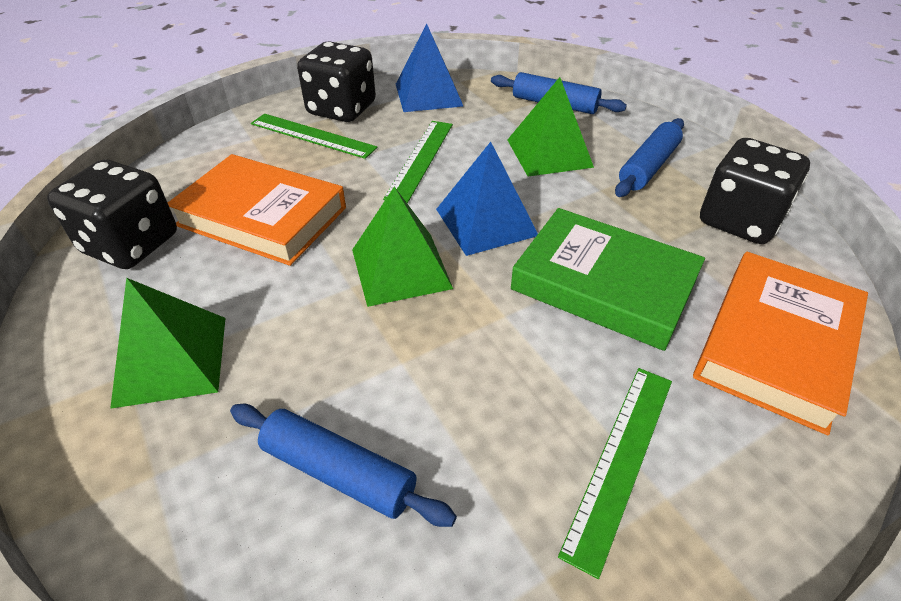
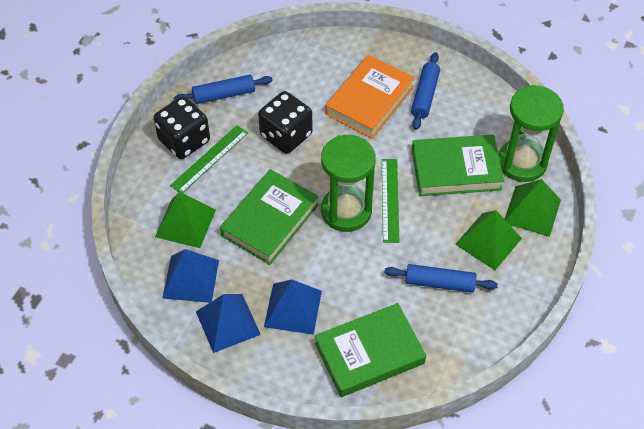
black dice: 3 -> 2
blue pyramid: 2 -> 3
green book: 1 -> 3
green hourglass: 0 -> 2
green ruler: 3 -> 2
orange book: 2 -> 1

